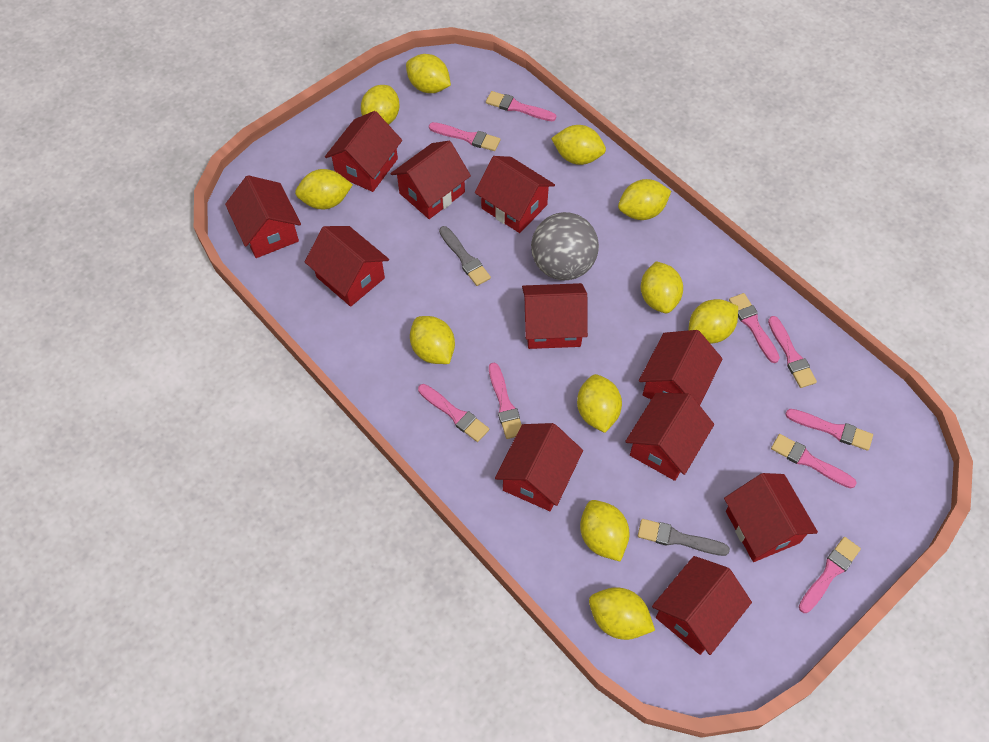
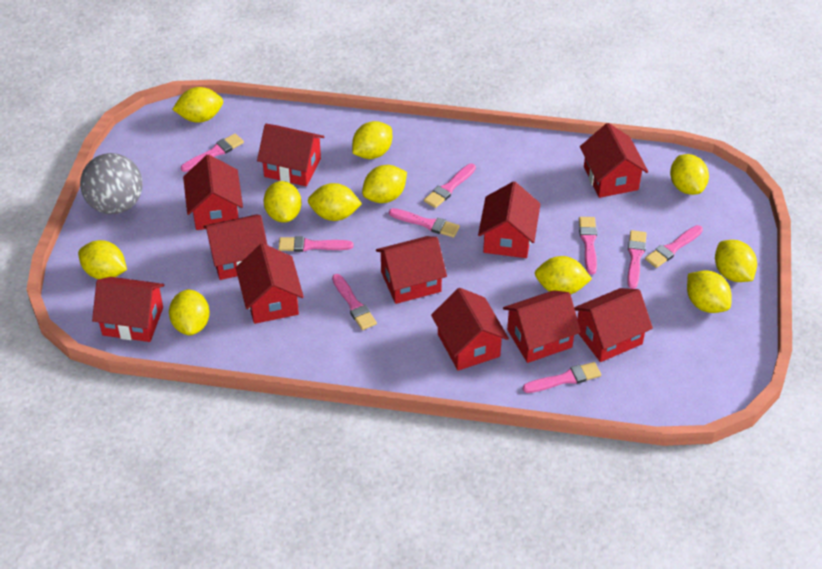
grey brush: 2 -> 0

